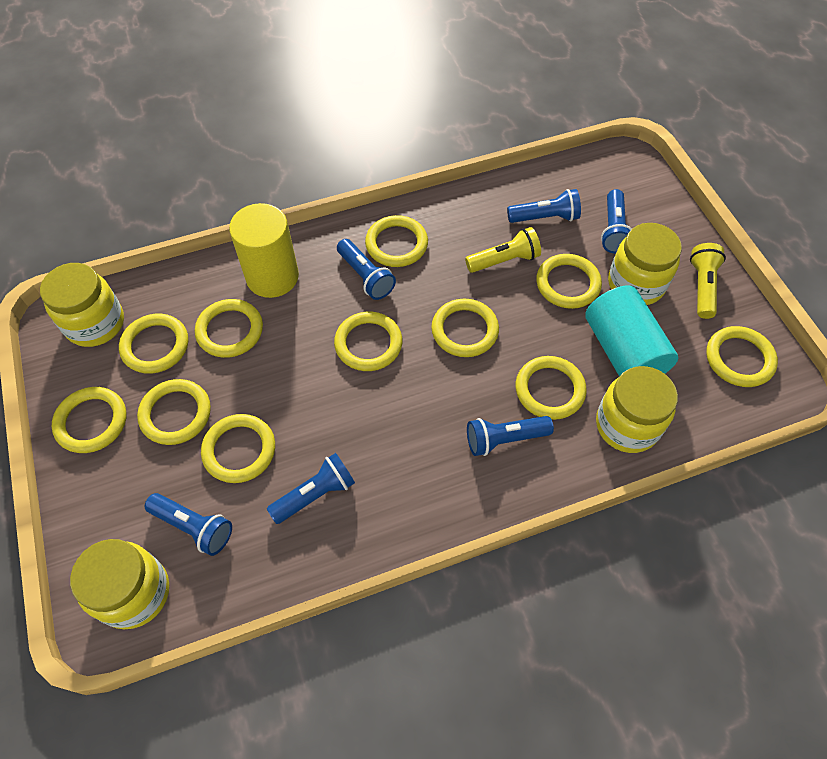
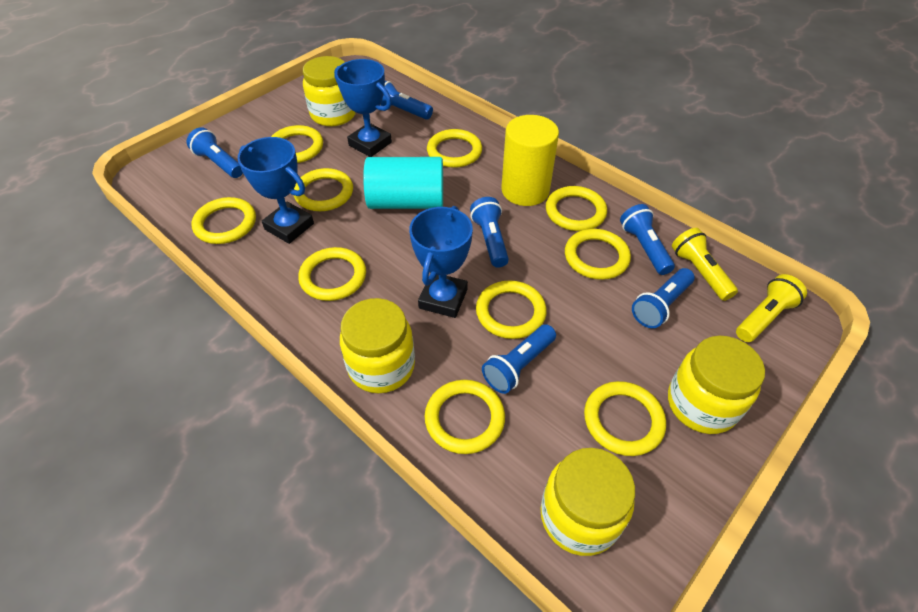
blue trophy: 0 -> 3
yellow ring: 11 -> 10

